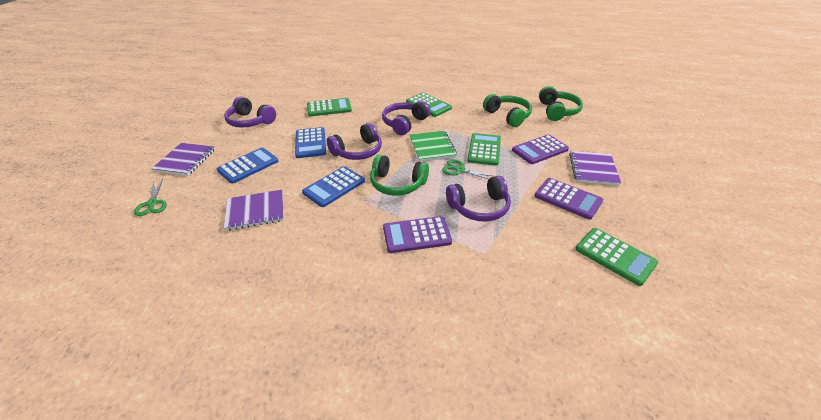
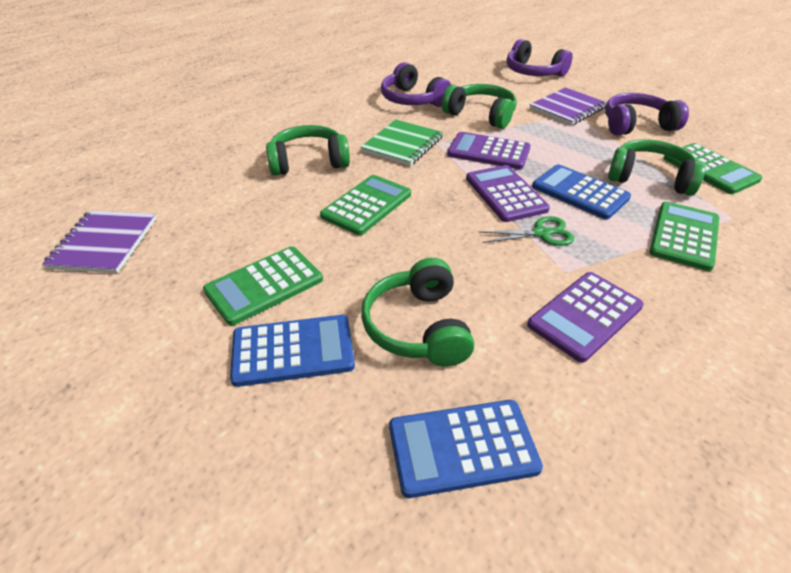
green headphones: 3 -> 4
green scissors: 2 -> 1
purple headphones: 4 -> 3
purple notebook: 3 -> 2

